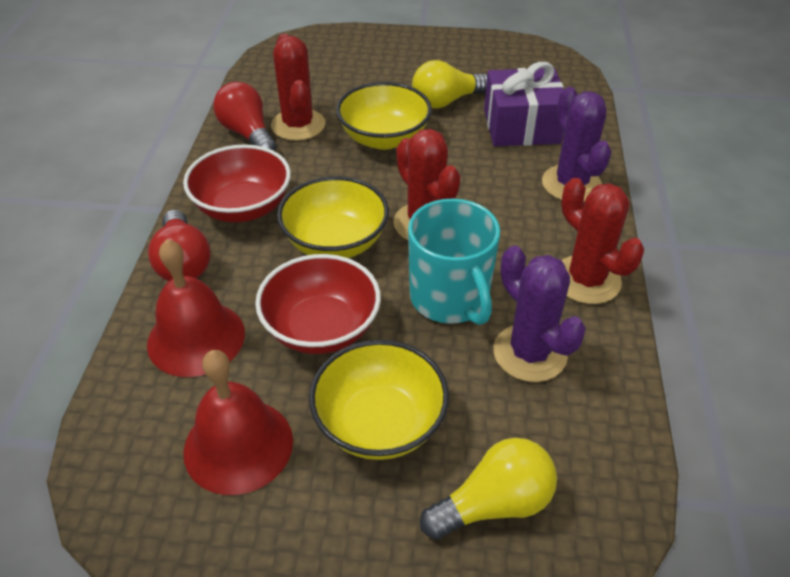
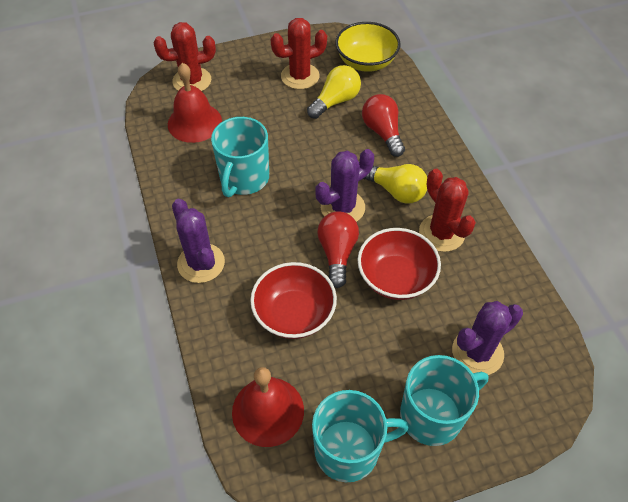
purple cactus: 2 -> 3
purple gift: 1 -> 0
turquoise mug: 1 -> 3
yellow bowl: 3 -> 1

